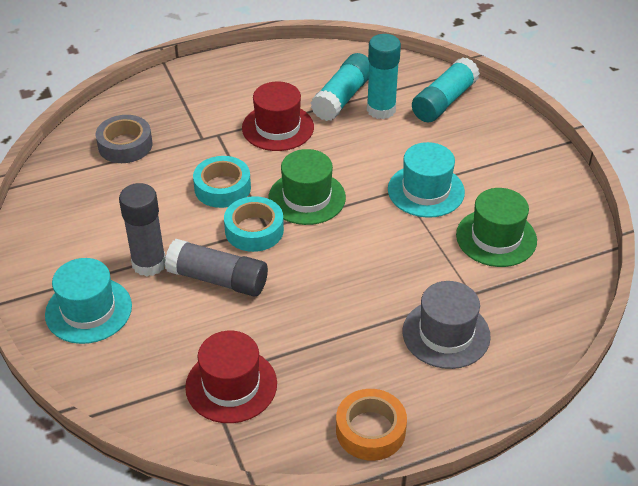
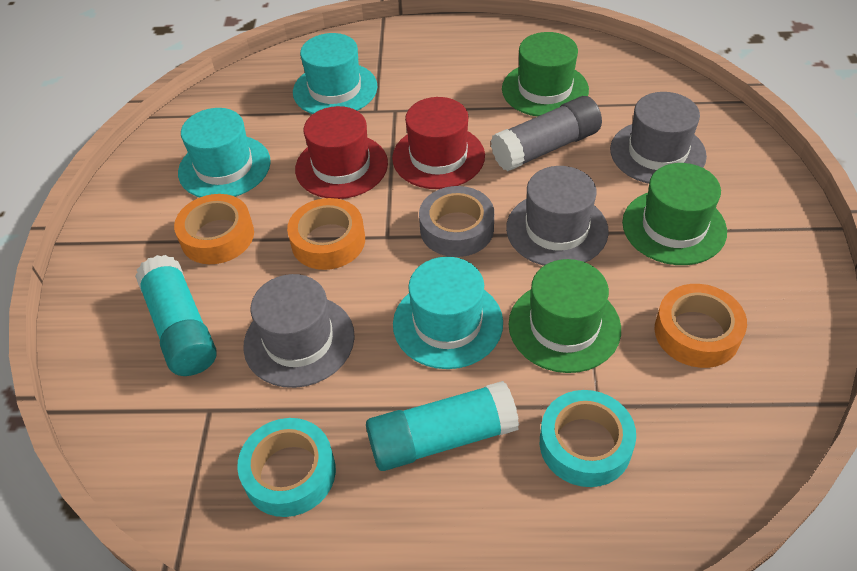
green hat: 2 -> 3
grey glue stick: 2 -> 1
grey hat: 1 -> 3
orange tape: 1 -> 3
turquoise glue stick: 3 -> 2
turquoise hat: 2 -> 3

